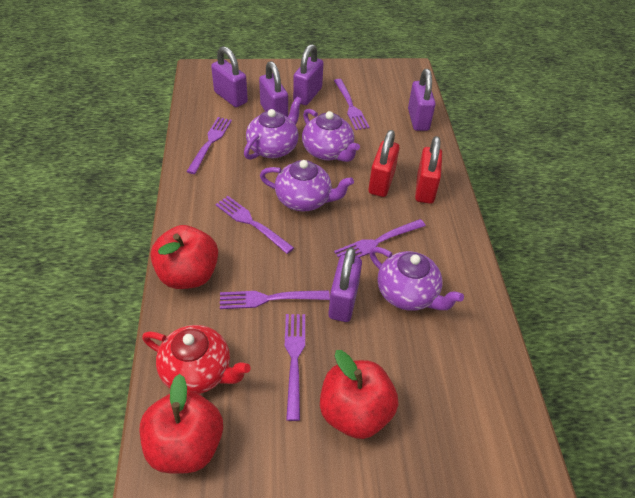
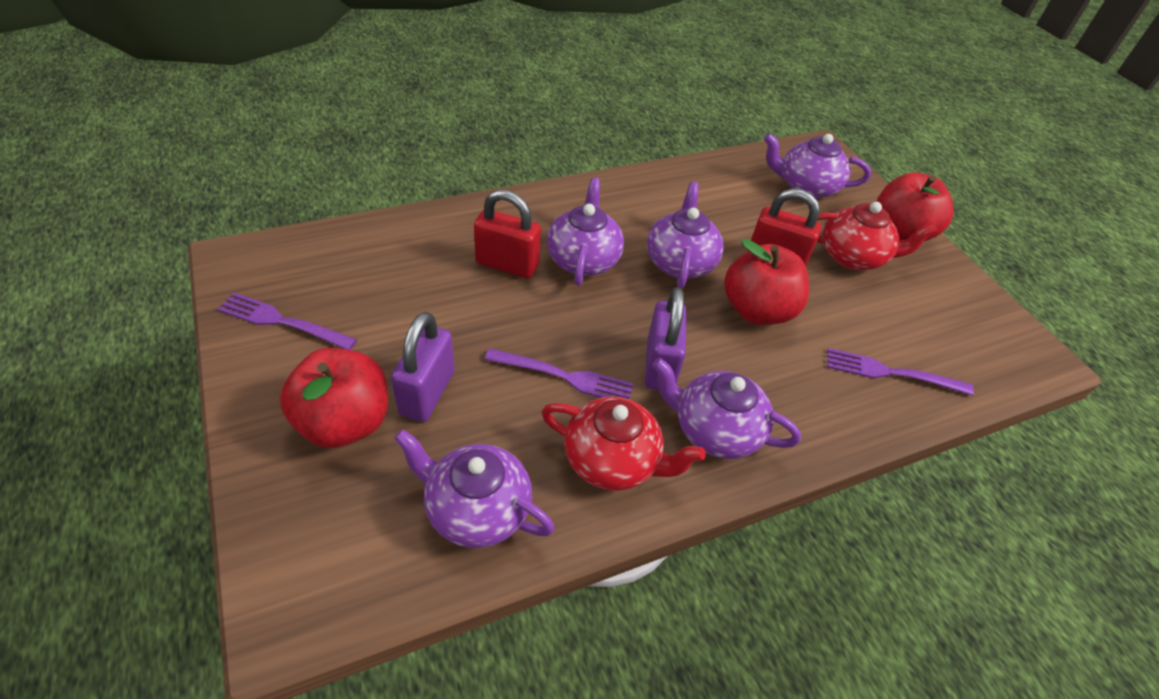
purple fork: 6 -> 3
purple padlock: 5 -> 2
purple teapot: 4 -> 5
red teapot: 1 -> 2

